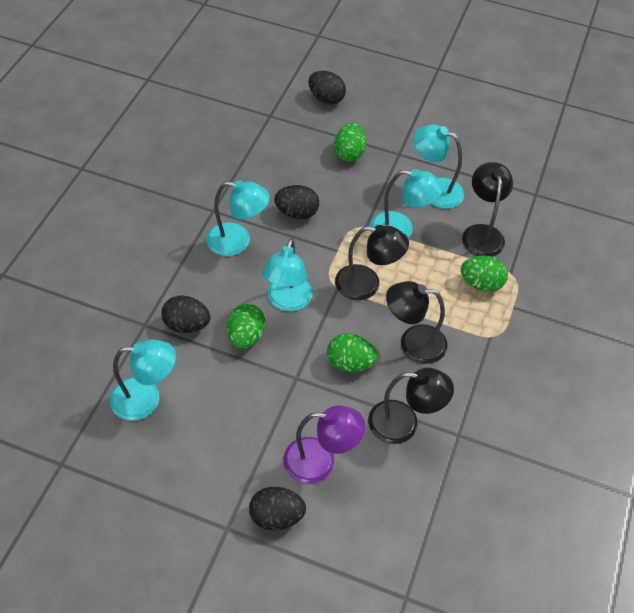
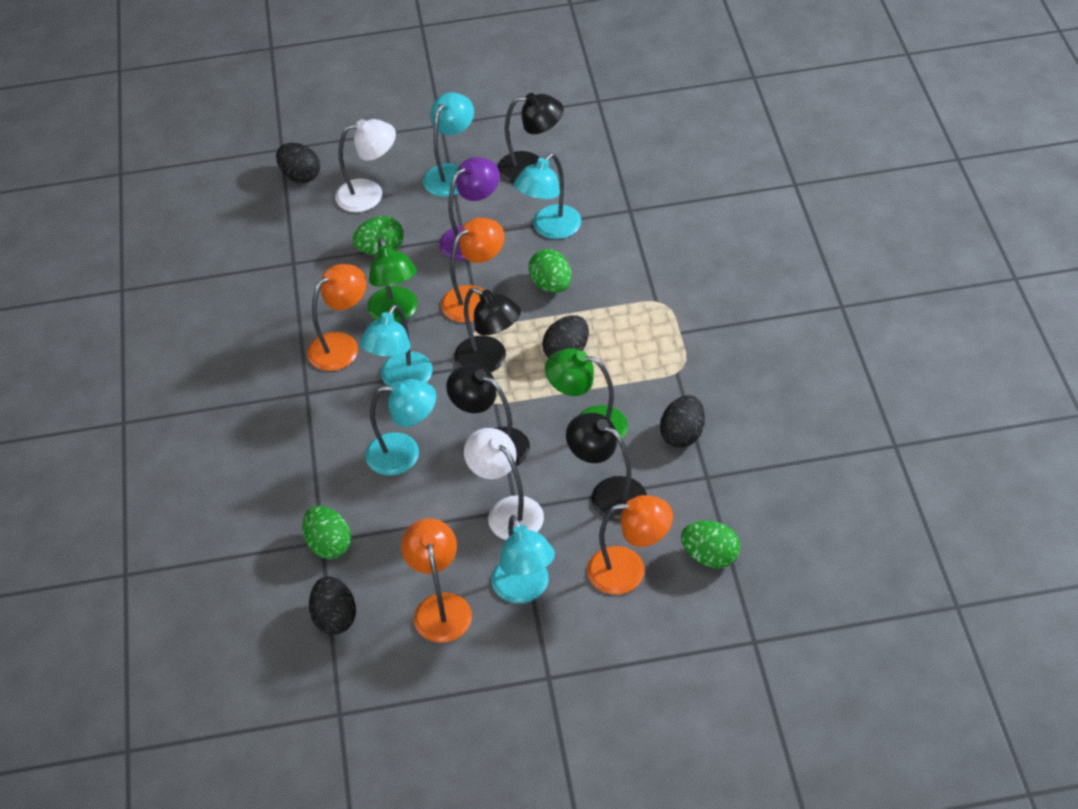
green lamp: 0 -> 2
orange lamp: 0 -> 4
white lamp: 0 -> 2

